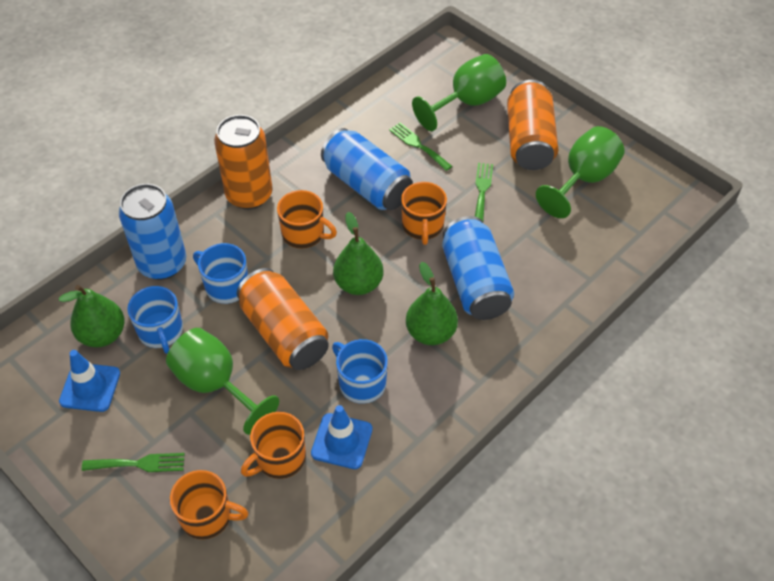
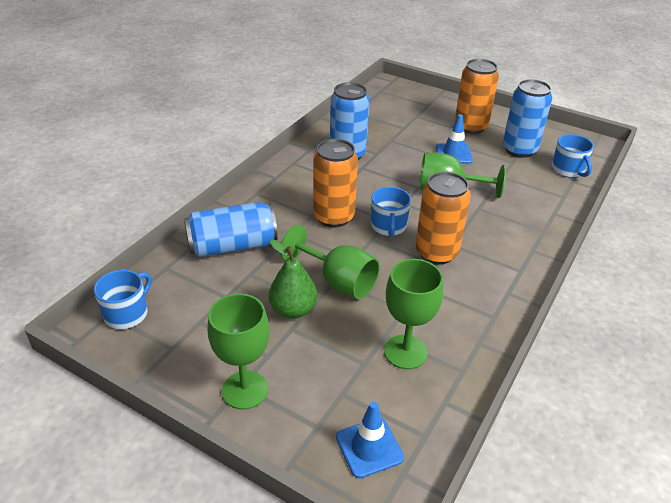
green fork: 3 -> 0
green goblet: 3 -> 4
green pear: 3 -> 1
orange mug: 4 -> 0

